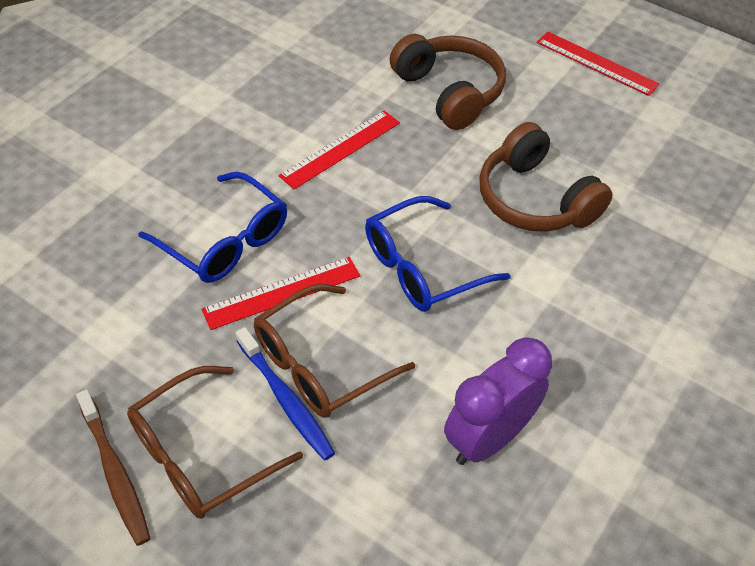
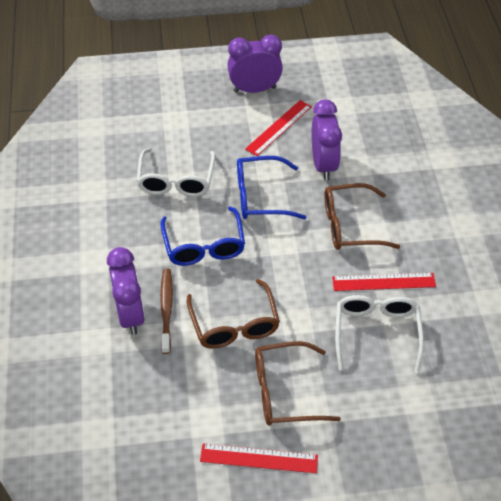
blue toothbrush: 1 -> 0
brown glasses: 2 -> 3
brown headphones: 2 -> 0
purple clock: 1 -> 3
white glasses: 0 -> 2

